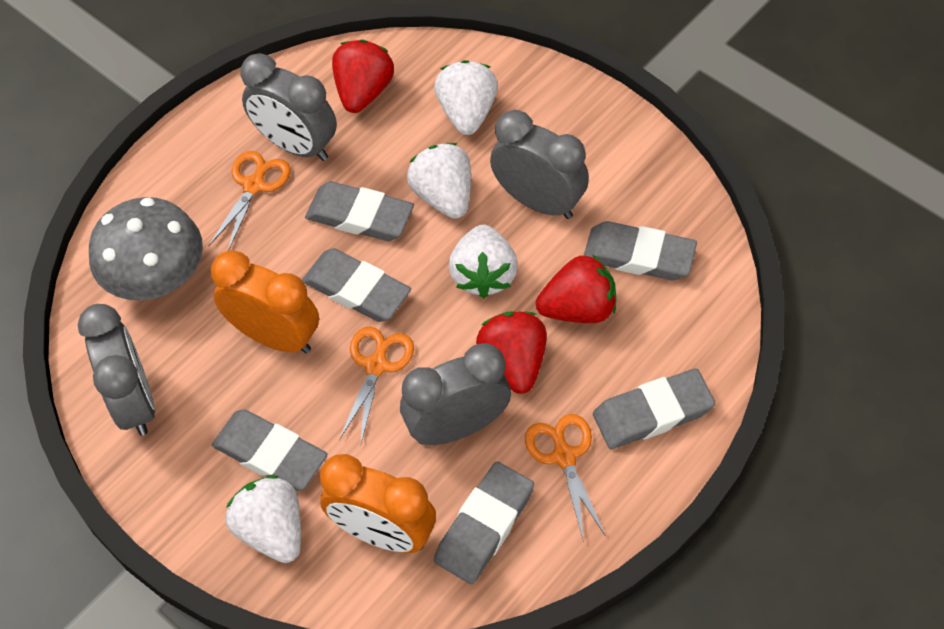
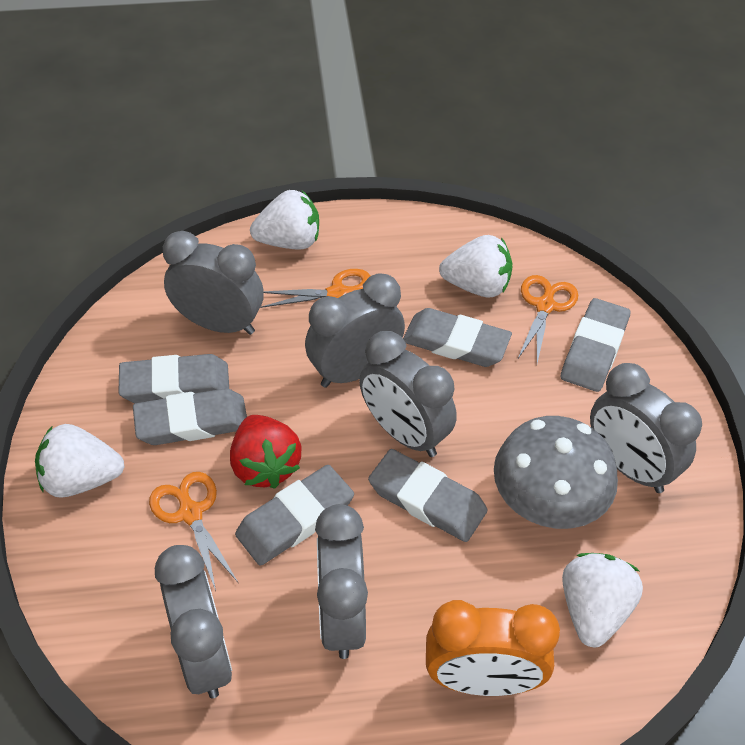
grey clock: 4 -> 6
orange clock: 2 -> 1
red strawberry: 3 -> 1

